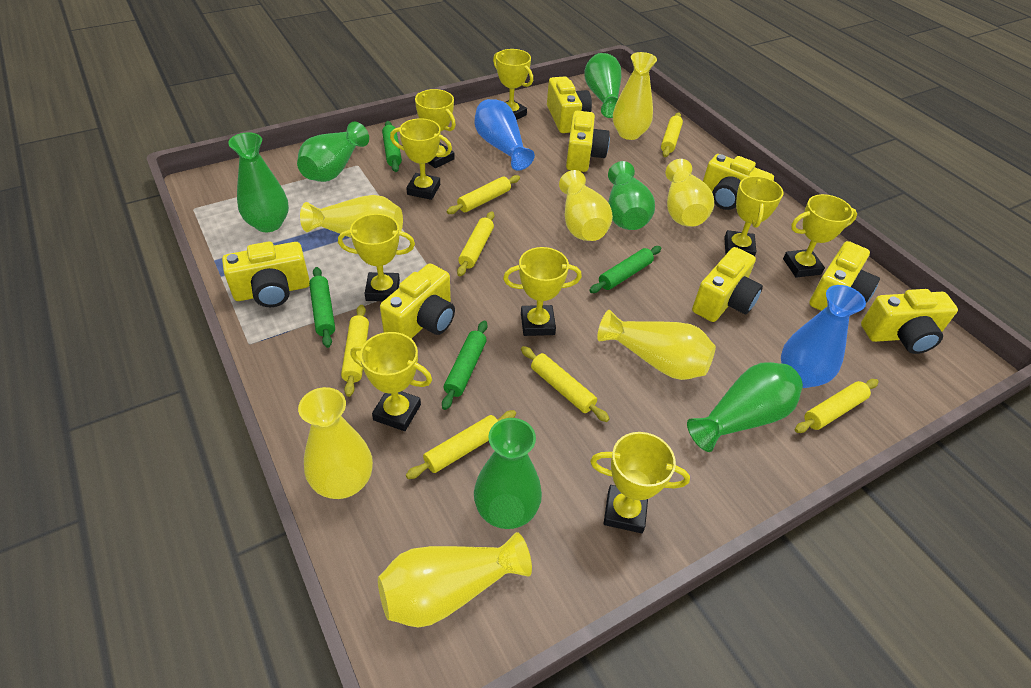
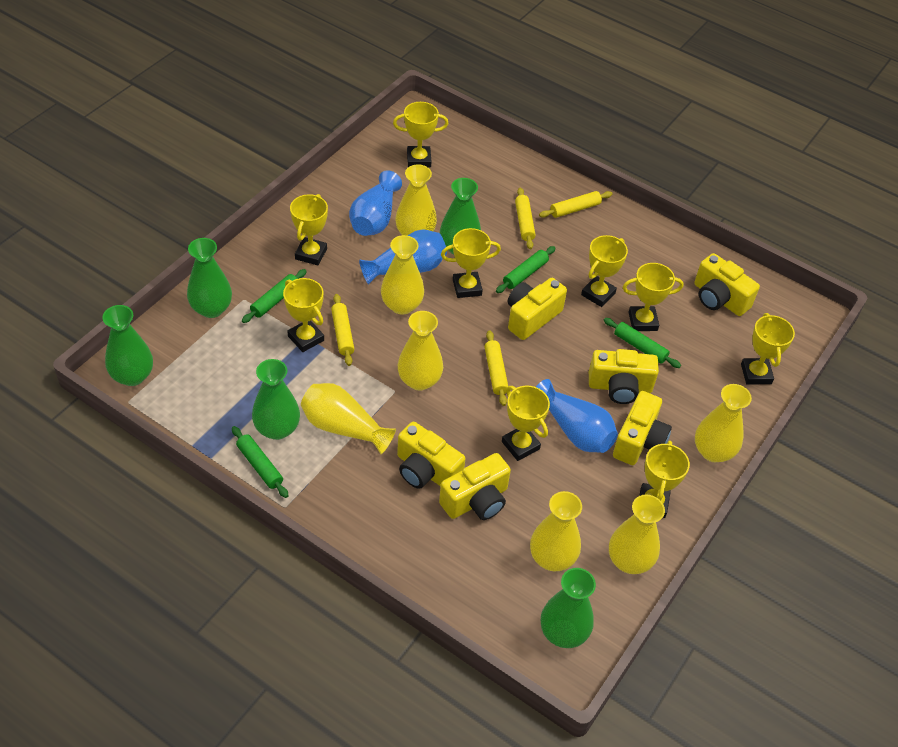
blue vase: 2 -> 3
green vase: 6 -> 5
yellow camera: 8 -> 6
yellow rolling pin: 7 -> 4

